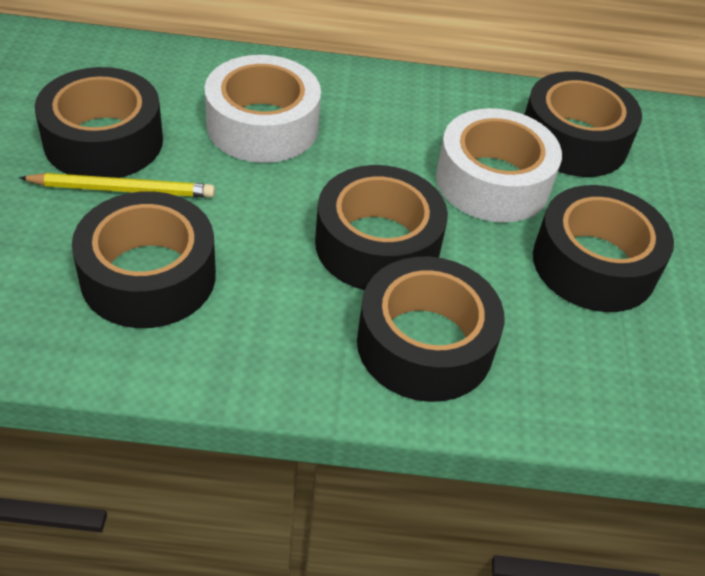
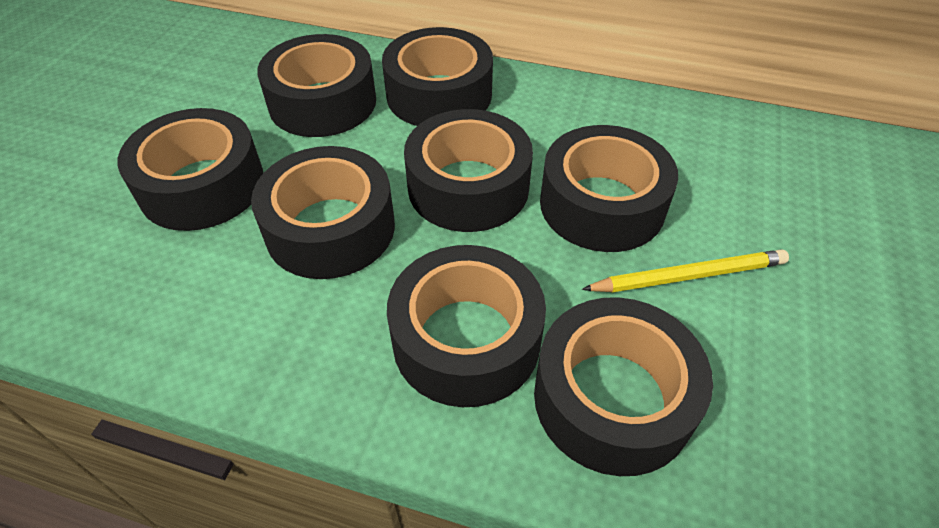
black tape: 6 -> 8
white tape: 2 -> 0

